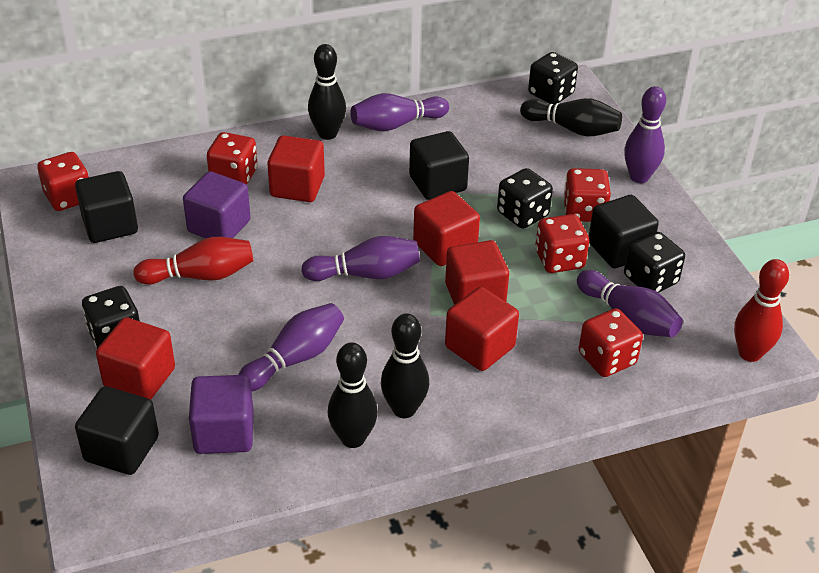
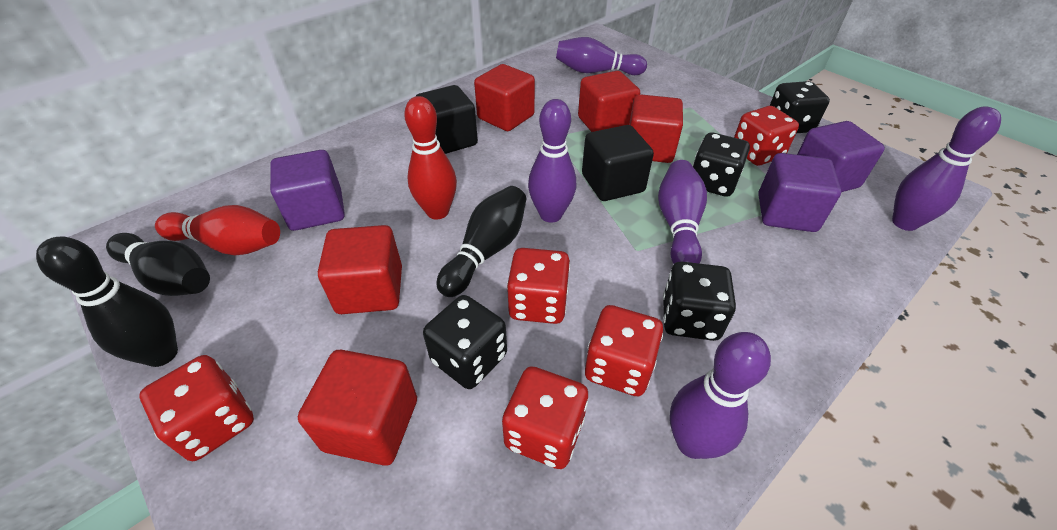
black bowling pin: 4 -> 3
black cube: 4 -> 2
purple cube: 2 -> 3

